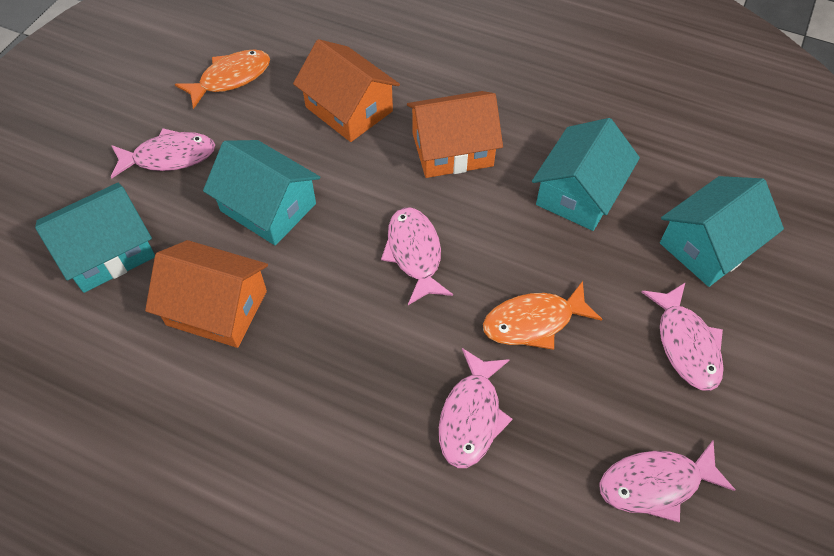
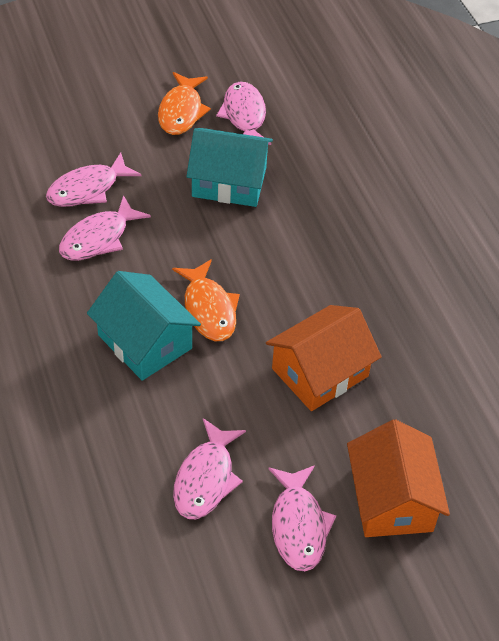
orange house: 3 -> 2
turquoise house: 4 -> 2

